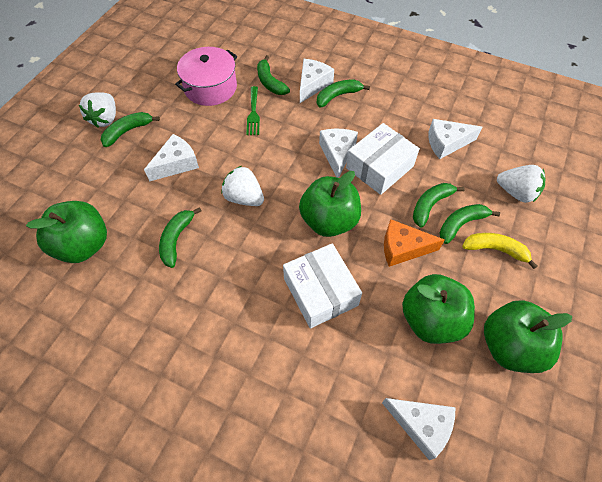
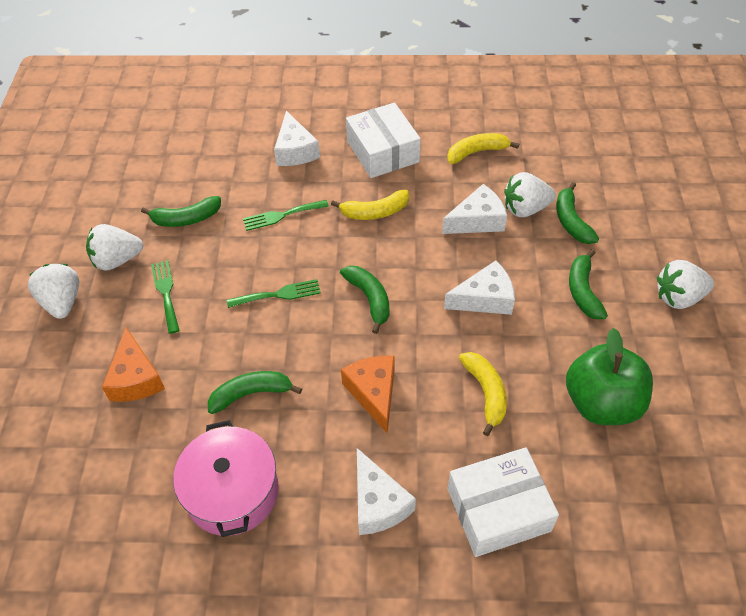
green apple: 4 -> 1
green banana: 6 -> 5
green fork: 1 -> 3
orange cheese: 1 -> 2
white cheese: 5 -> 4
white strawberry: 3 -> 4
yellow banana: 1 -> 3

